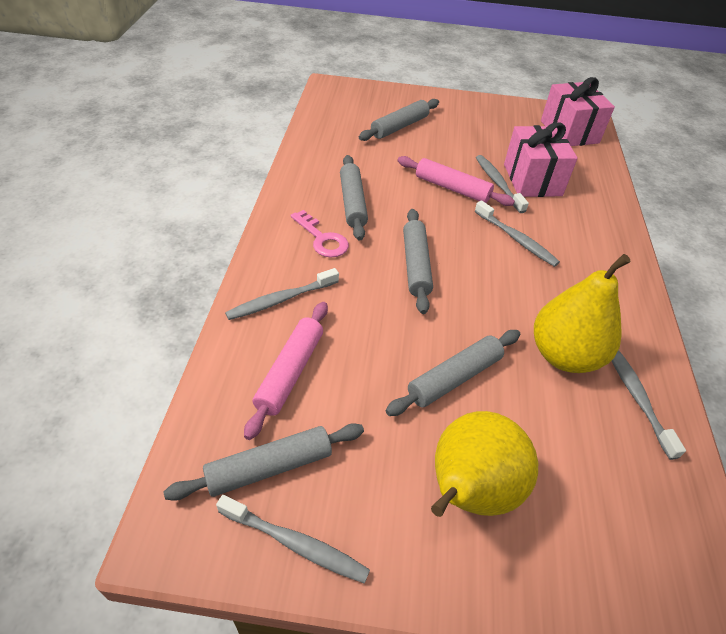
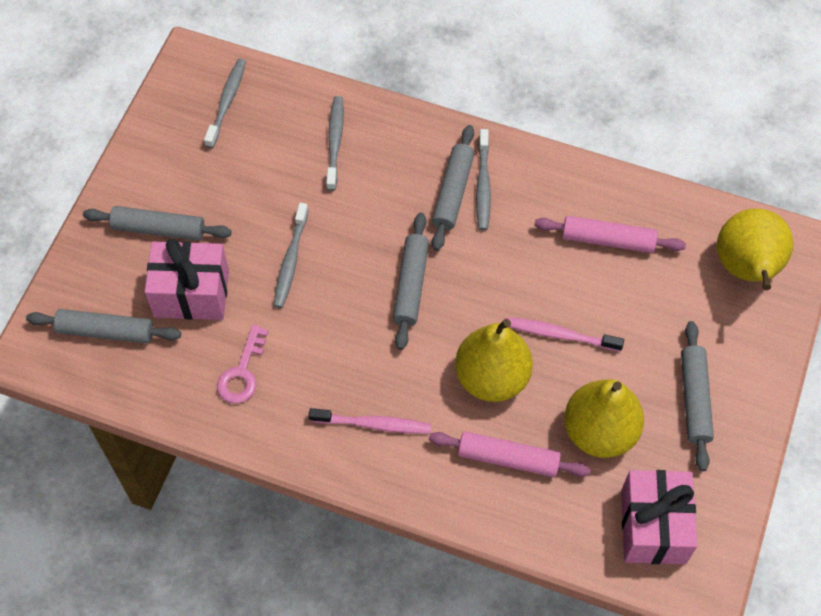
grey toothbrush: 5 -> 4
pink toothbrush: 0 -> 2
yellow pear: 2 -> 3

